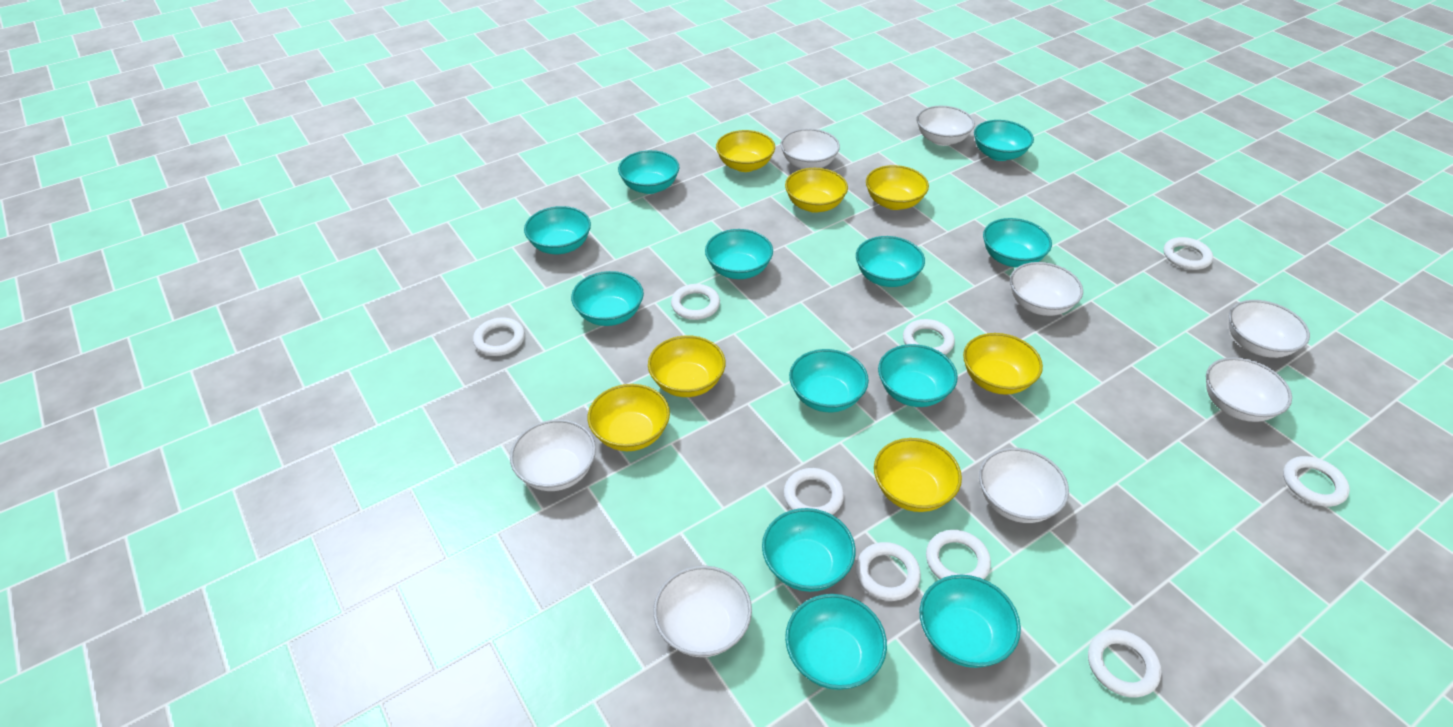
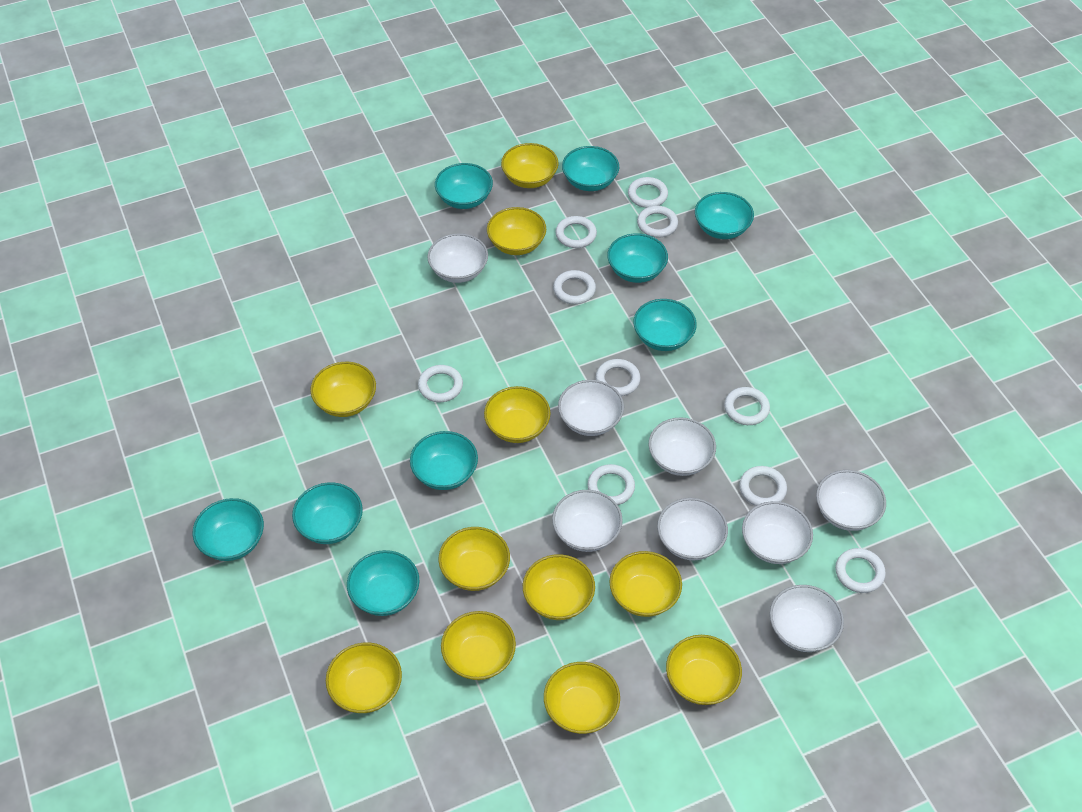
turquoise bowl: 12 -> 9
white ring: 9 -> 10
yellow bowl: 7 -> 11

